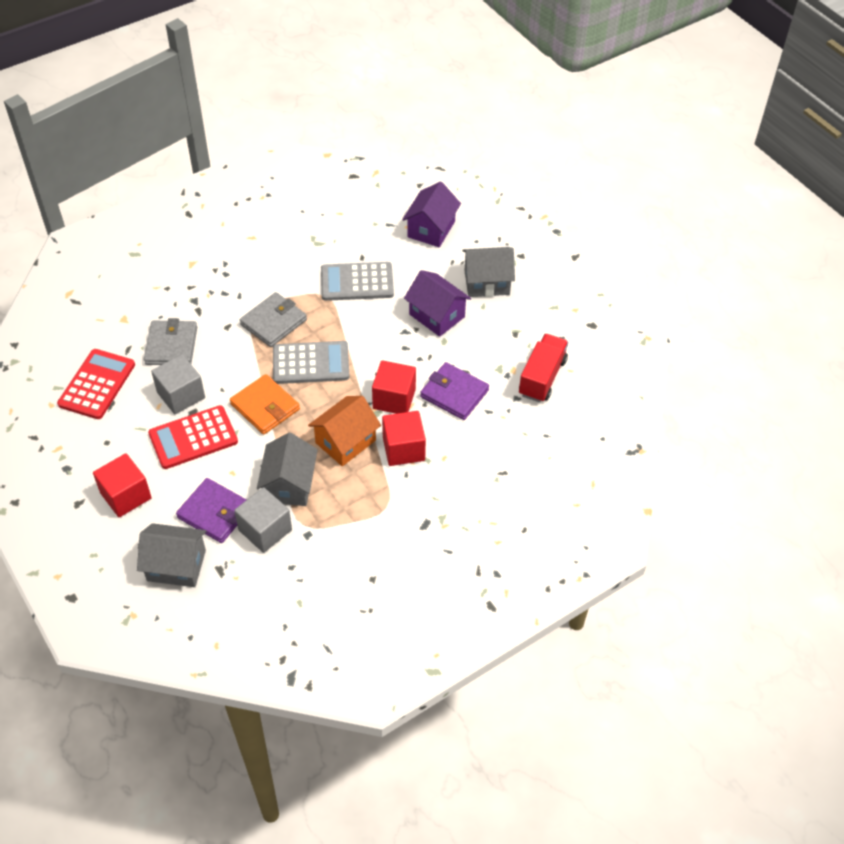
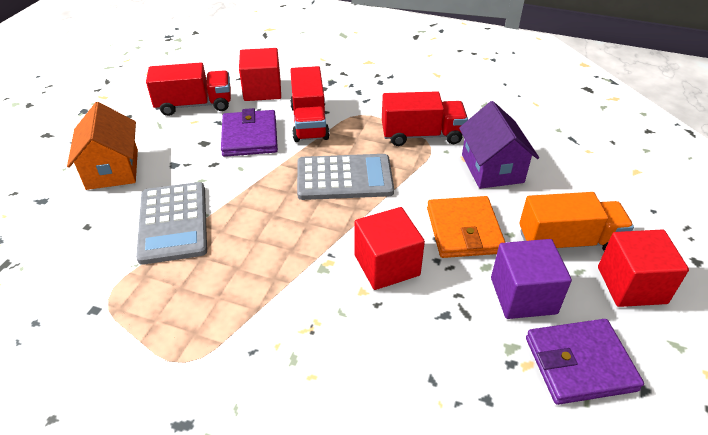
grey cube: 2 -> 0
grey house: 3 -> 0
grey wallet: 2 -> 0
orange truck: 0 -> 1
purple cube: 0 -> 1
purple house: 2 -> 1
red calculator: 2 -> 0
red truck: 1 -> 3

